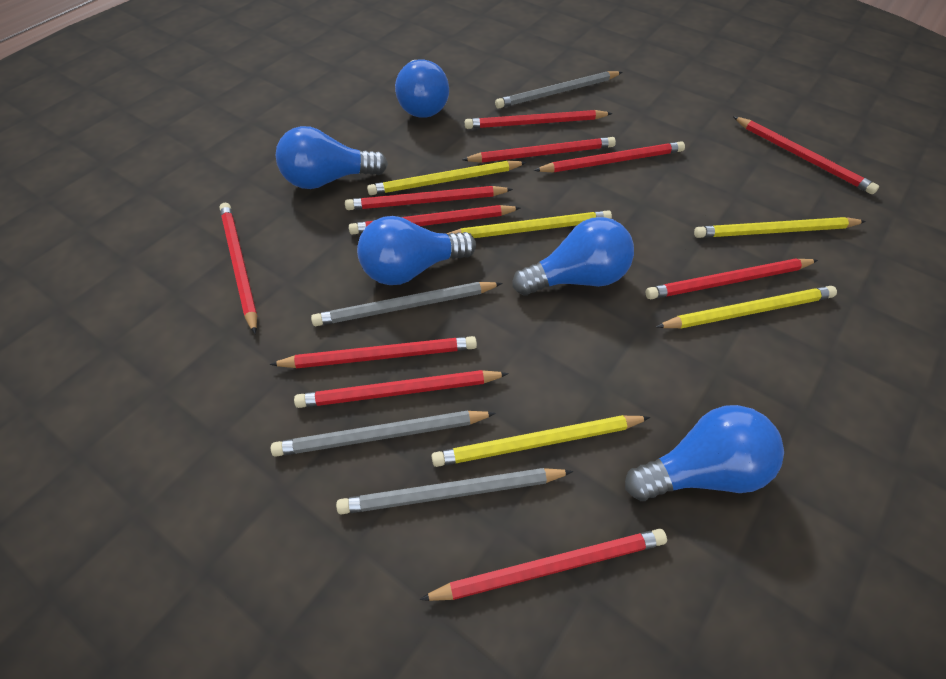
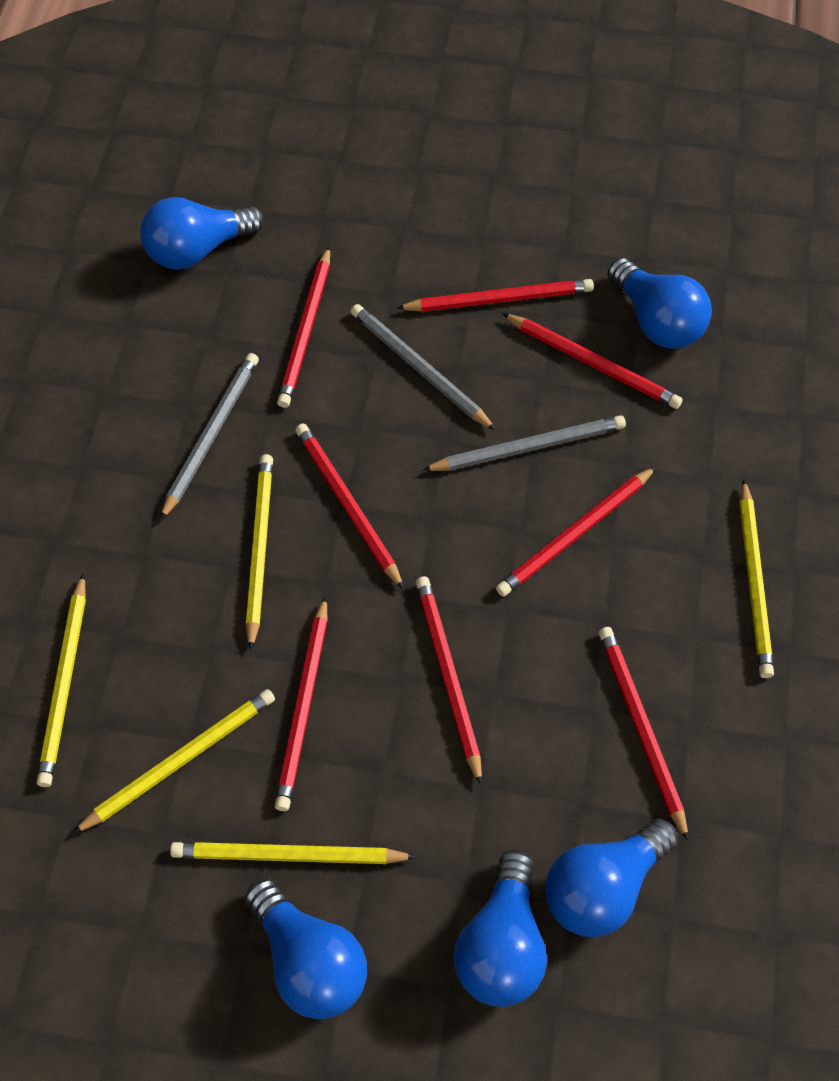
grey pencil: 4 -> 3
red pencil: 11 -> 8

